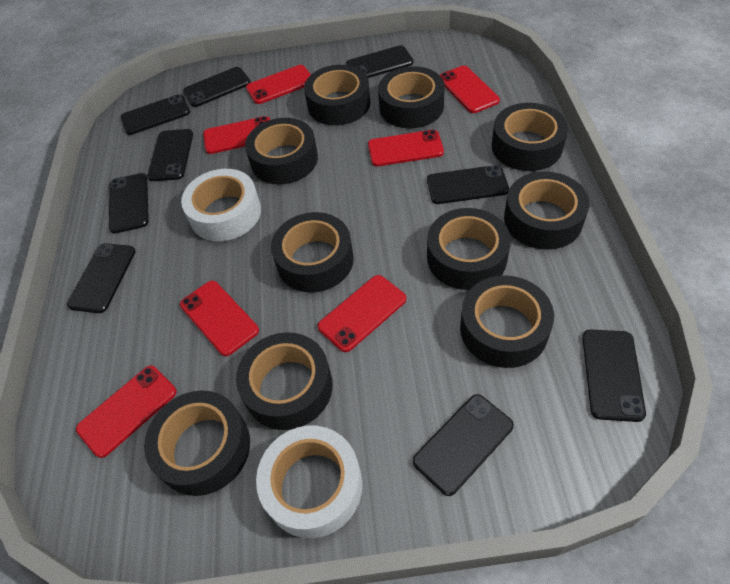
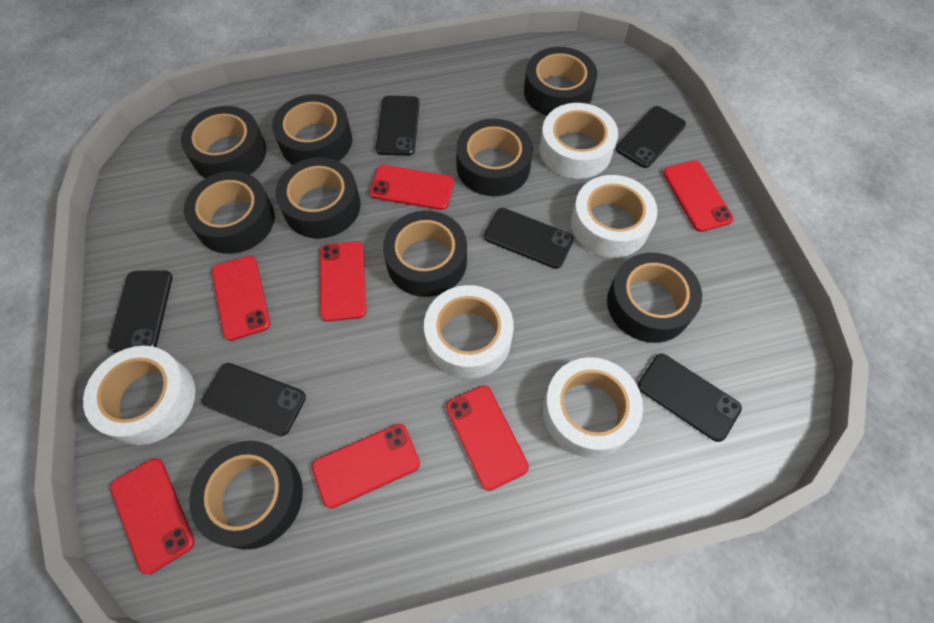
black phone: 9 -> 6
black tape: 10 -> 9
white tape: 2 -> 5

